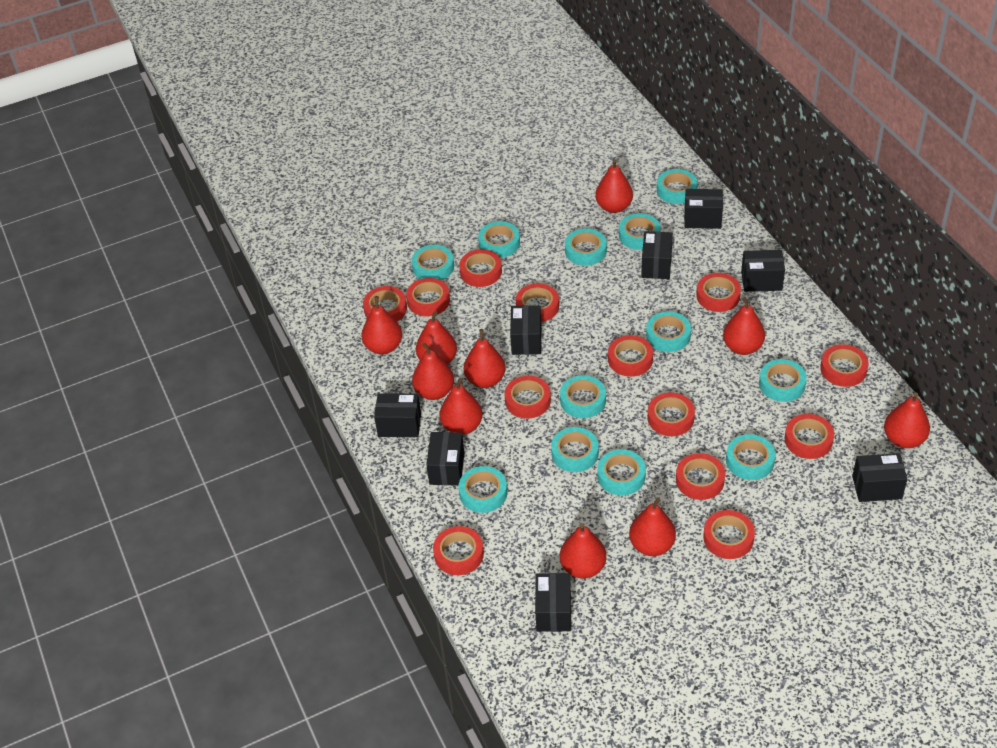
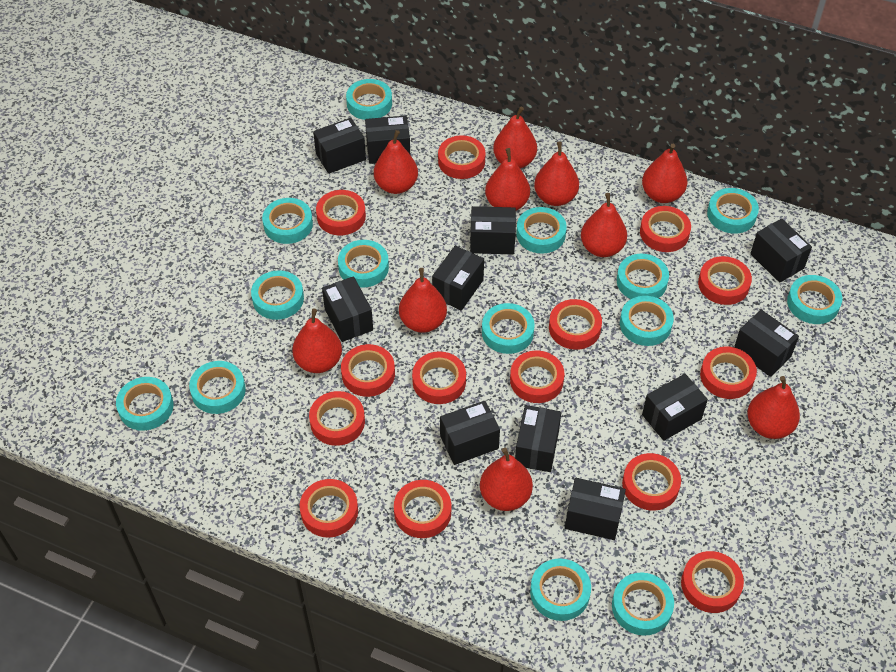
black box: 8 -> 11
red tape: 13 -> 14
turquoise tape: 12 -> 14

